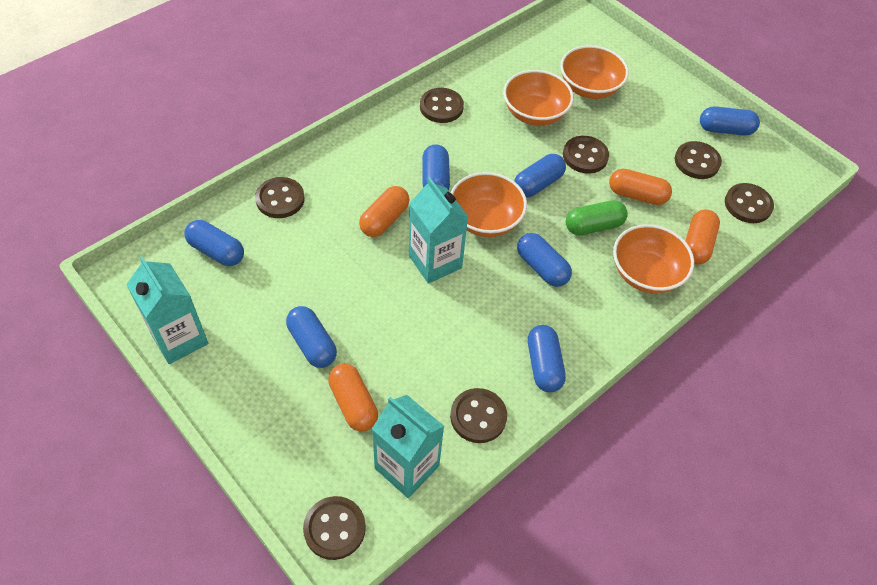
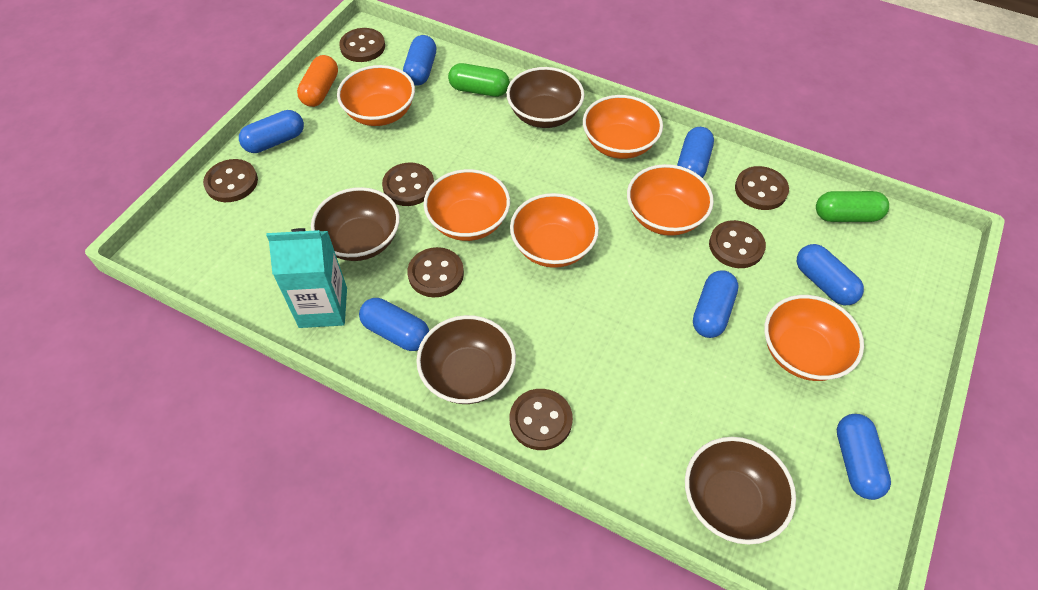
brown bowl: 0 -> 4
green capsule: 1 -> 2
orange bowl: 4 -> 6
orange capsule: 4 -> 1
turquoise carton: 3 -> 1

